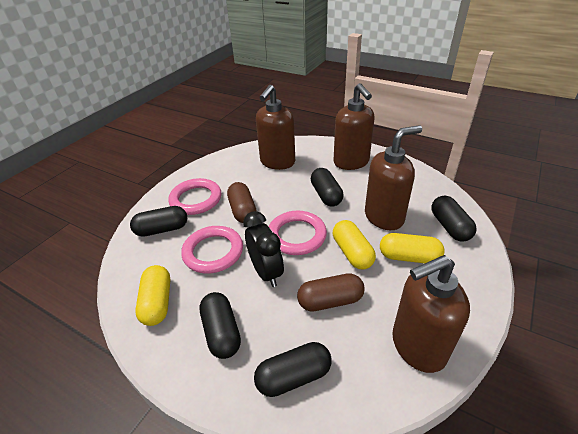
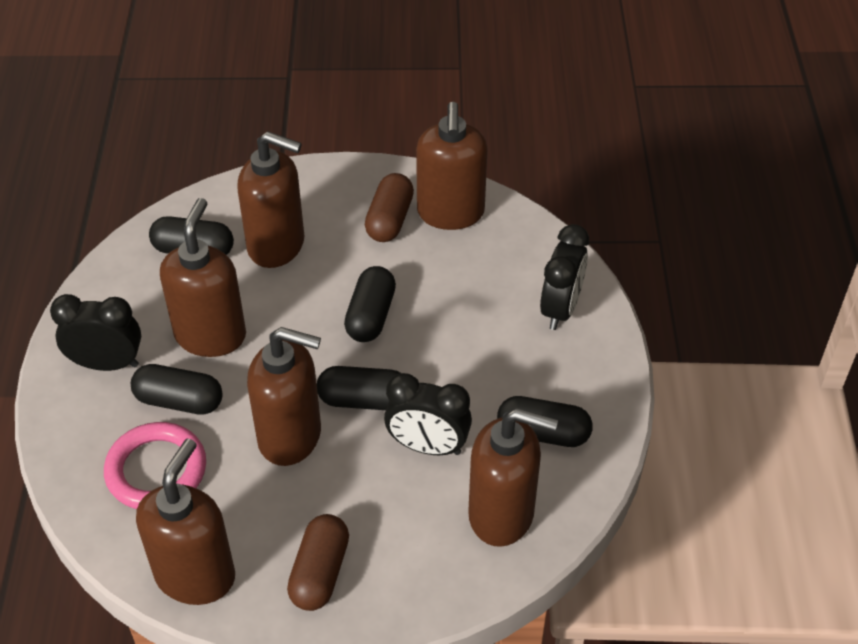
black clock: 1 -> 3
brown soap dispenser: 4 -> 6
pink ring: 3 -> 1
yellow capsule: 3 -> 0

